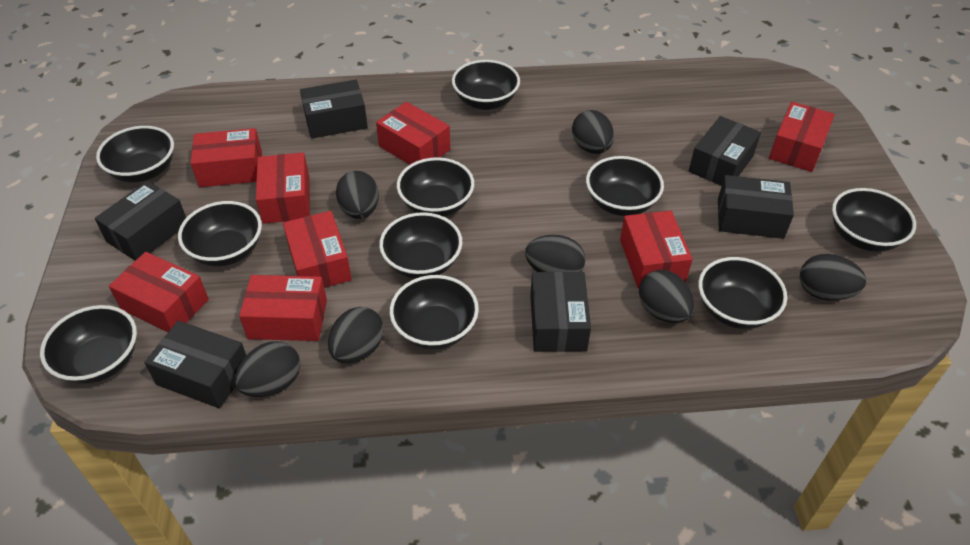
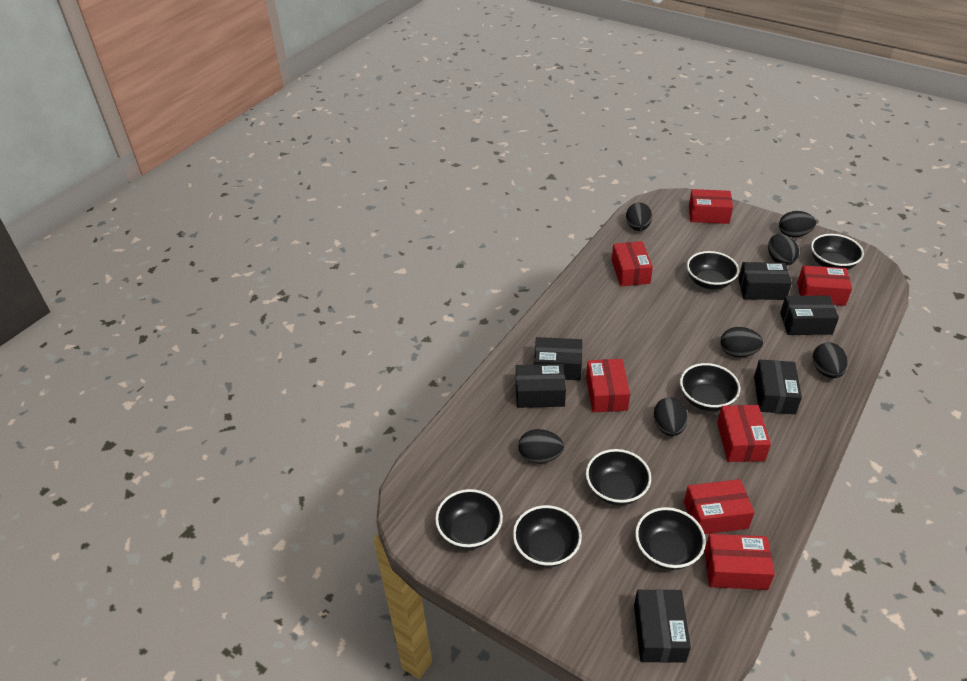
black bowl: 10 -> 7
red box: 8 -> 7

